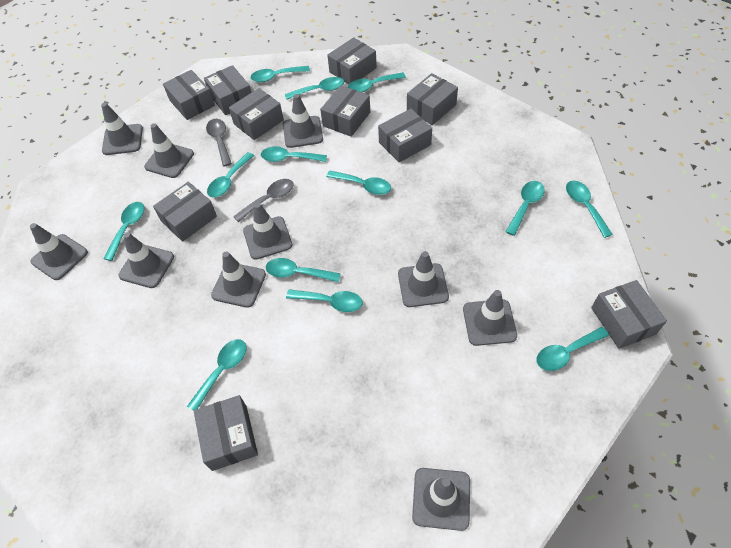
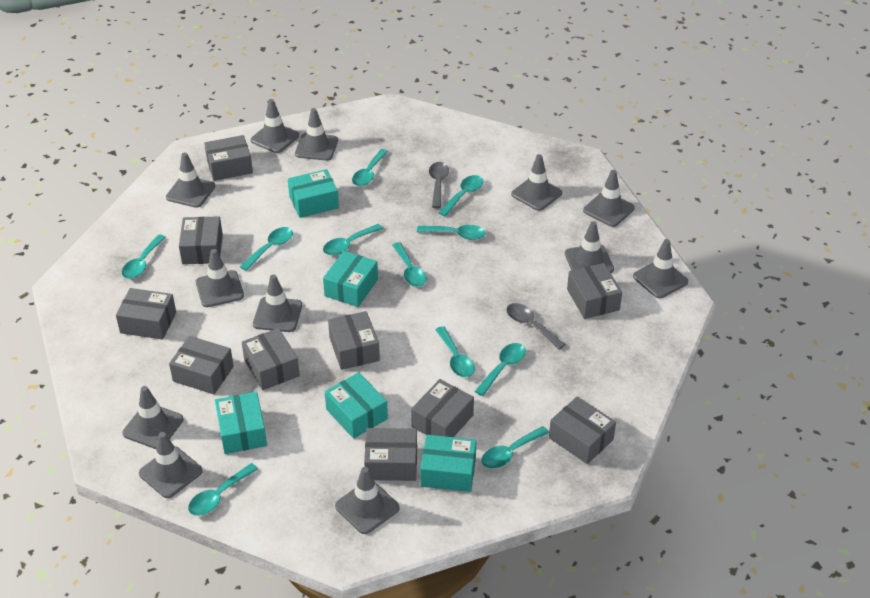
grey traffic cone: 10 -> 12
turquoise box: 0 -> 5
turquoise spoon: 13 -> 11

